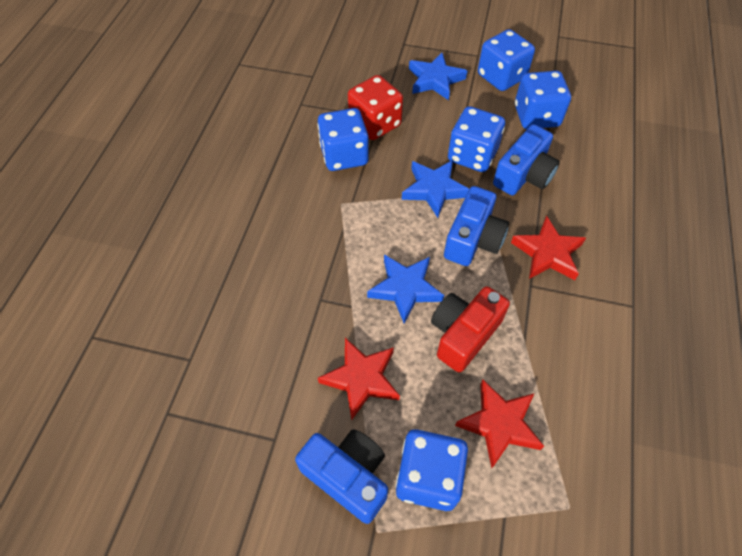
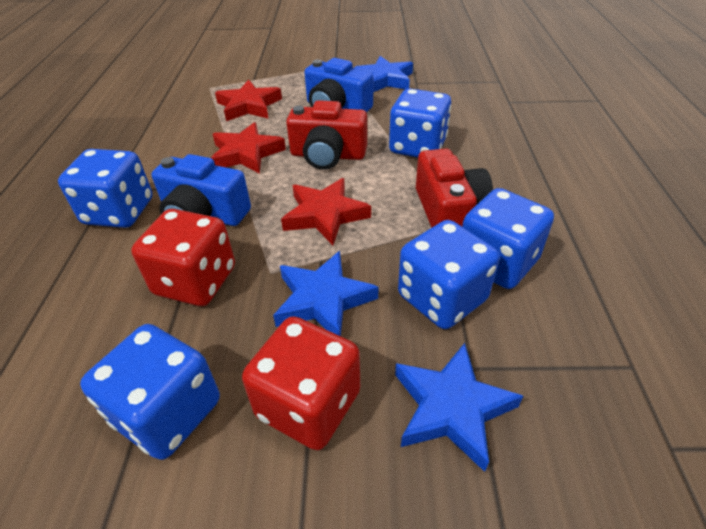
blue camera: 3 -> 2
red camera: 1 -> 2
red dice: 1 -> 2

